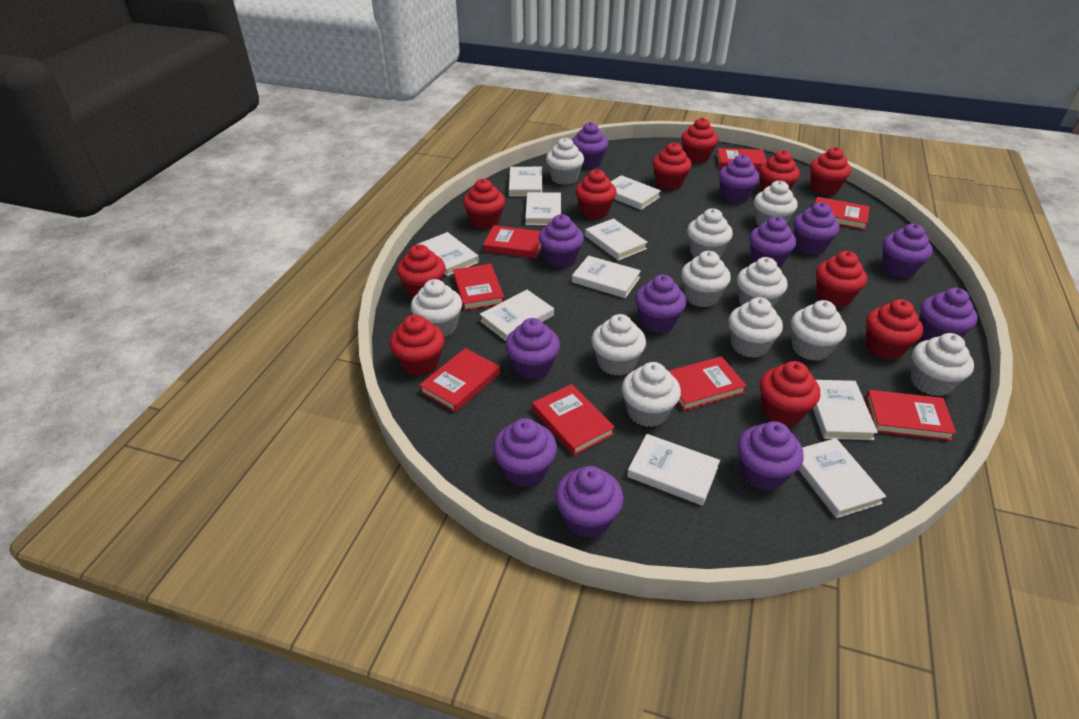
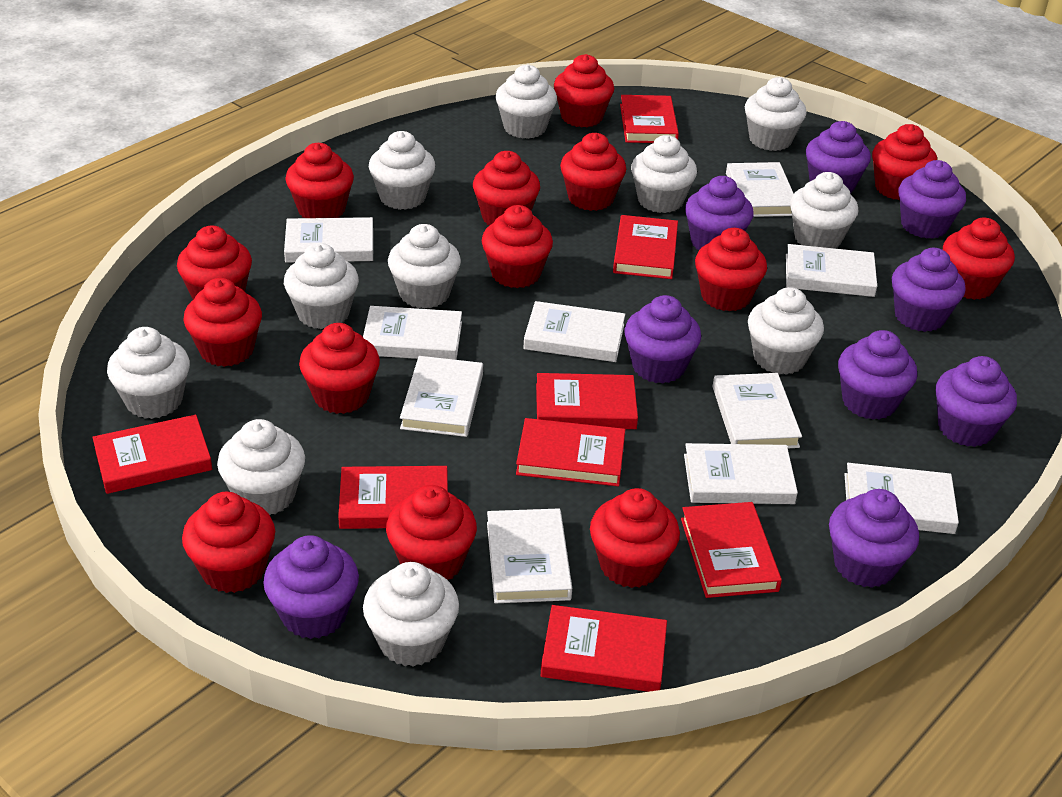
purple cupcake: 12 -> 9
red cupcake: 11 -> 14

